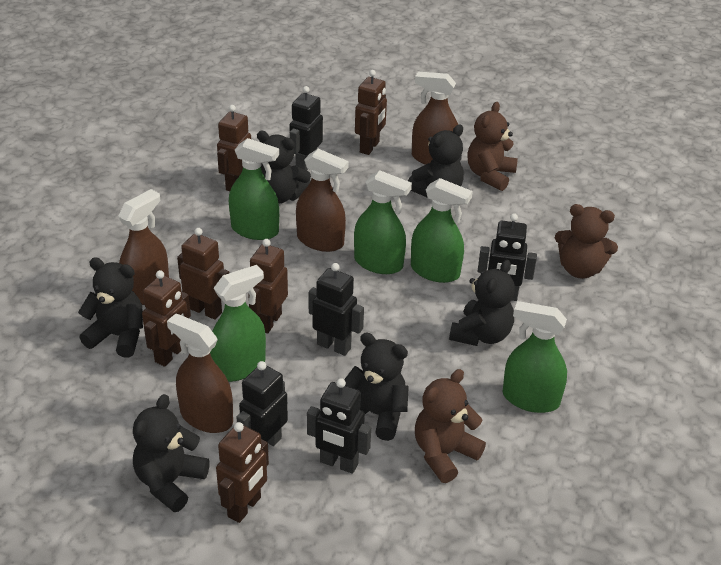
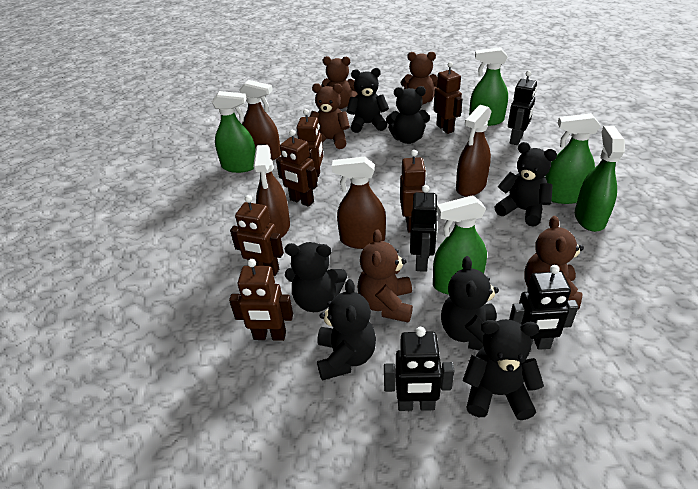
black robot: 5 -> 4
black teddy bear: 6 -> 7
brown teddy bear: 3 -> 5

